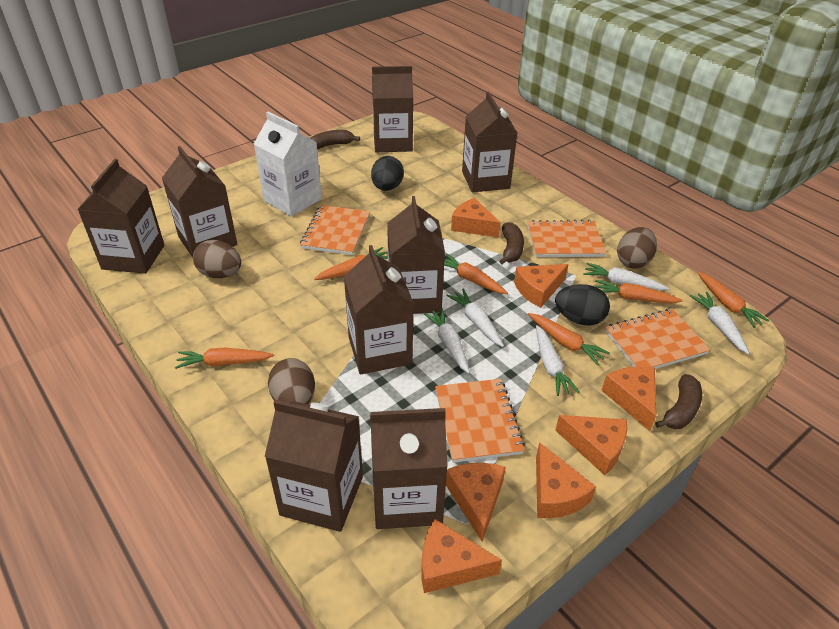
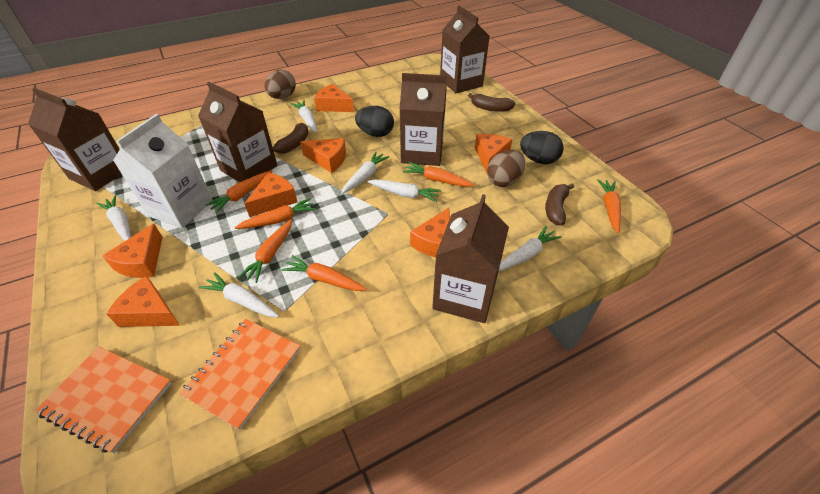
brown carton: 8 -> 5
brown egg: 3 -> 2
orange notebook: 4 -> 2
white carrot: 5 -> 6

